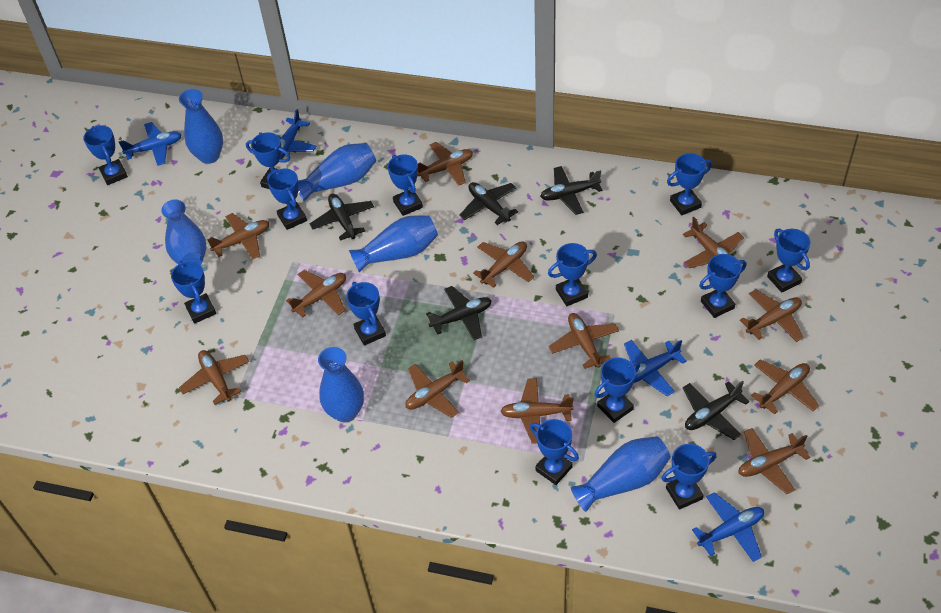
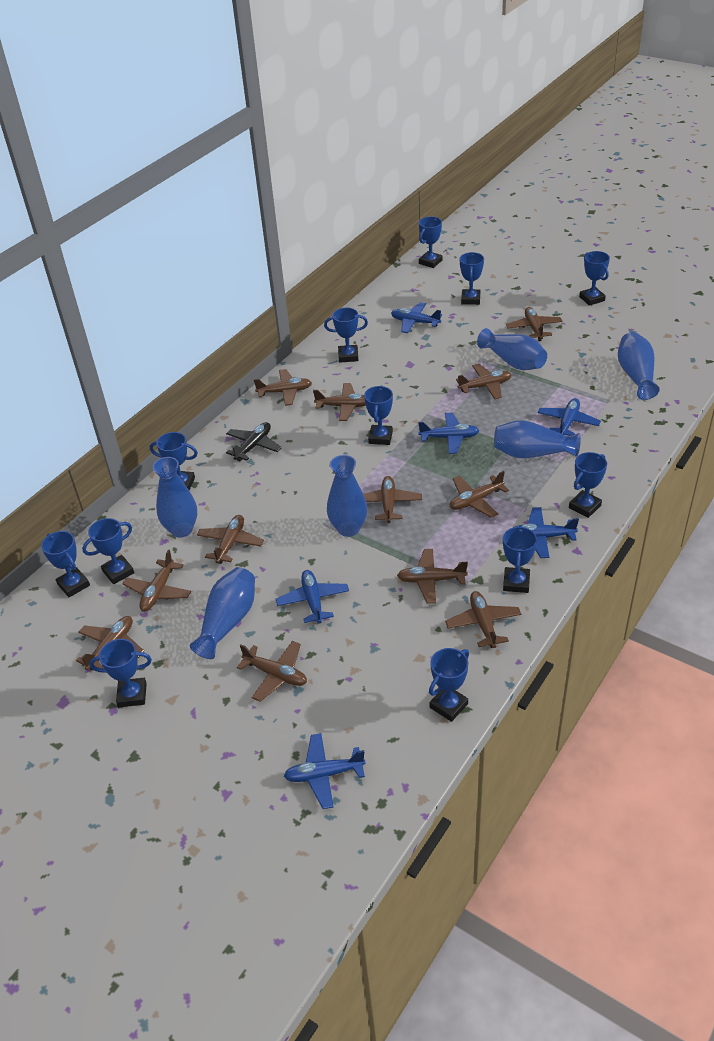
black plane: 5 -> 1
blue plane: 4 -> 6
blue trophy: 13 -> 12

